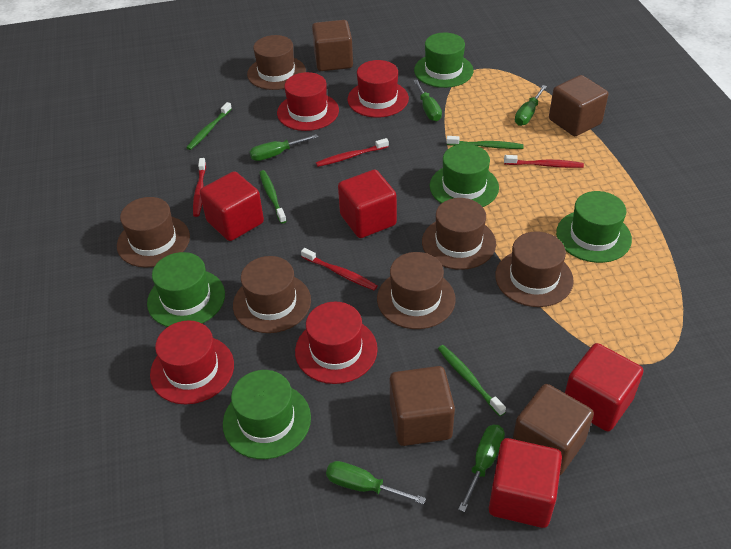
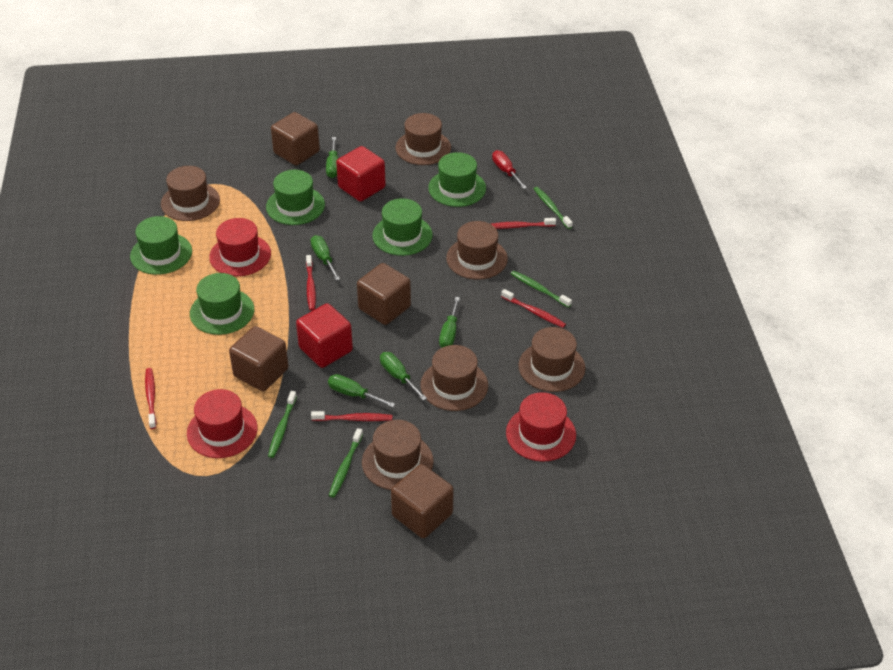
red cube: 4 -> 2
red hat: 4 -> 3
red screwdriver: 0 -> 1
red toothbrush: 4 -> 5

